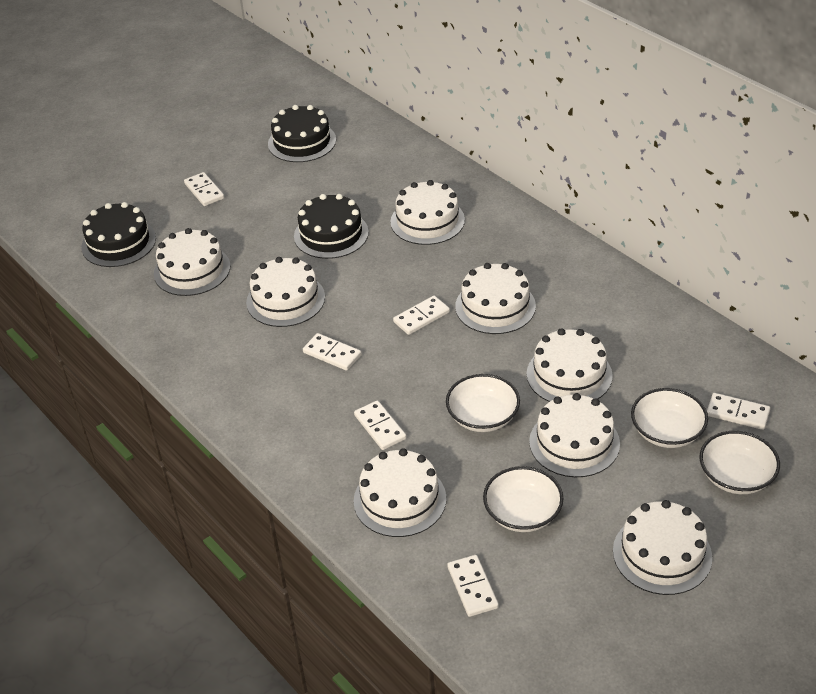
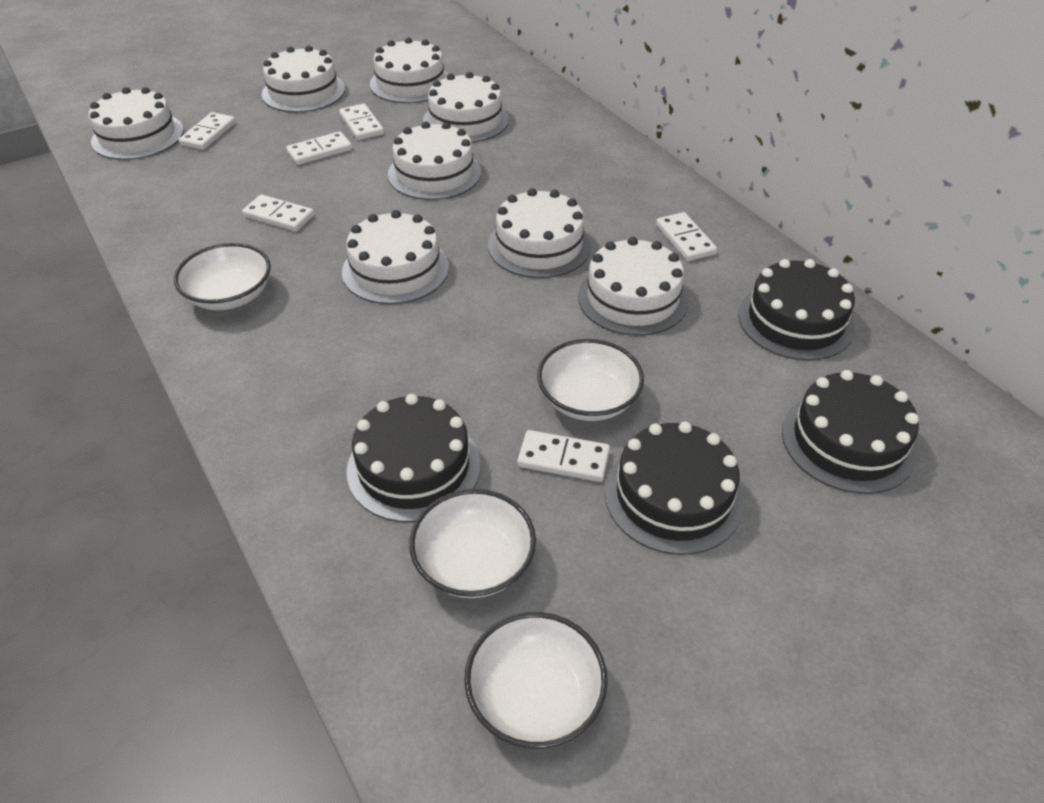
black cake: 3 -> 4

